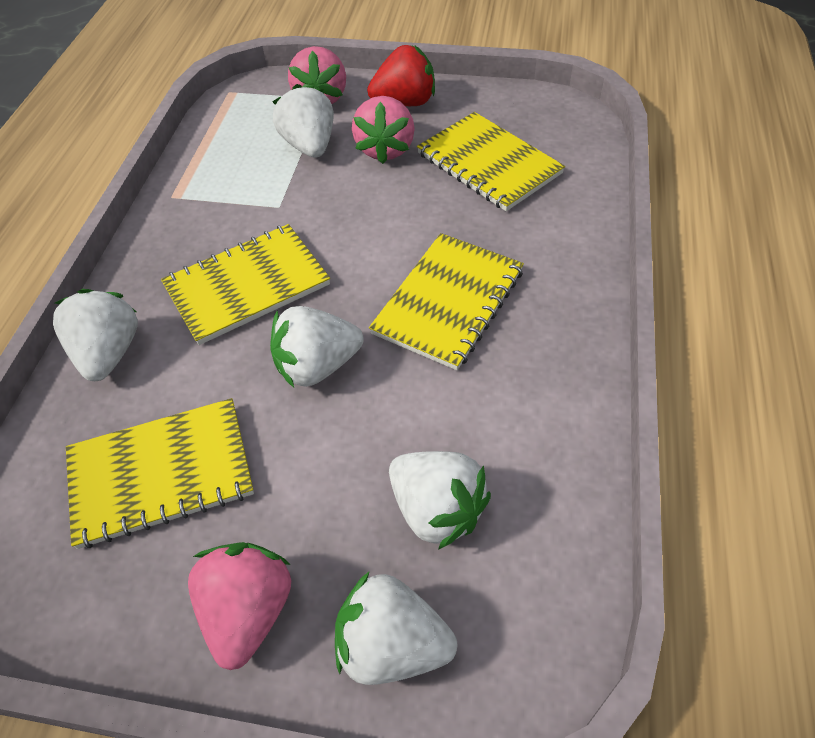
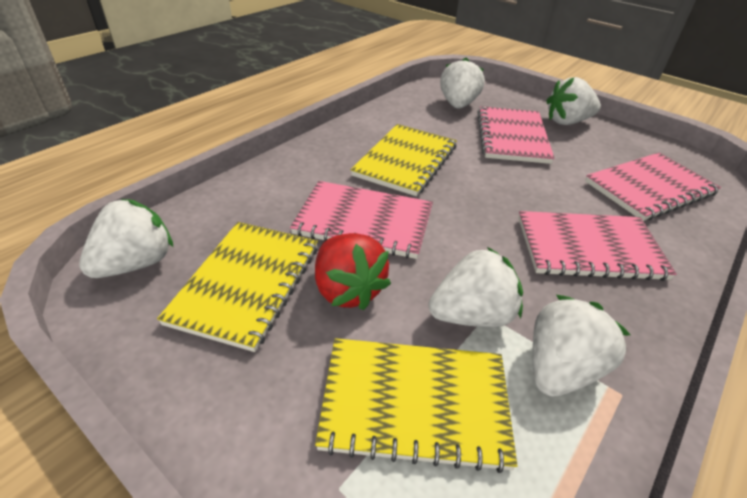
pink notebook: 0 -> 4
pink strawberry: 3 -> 0
yellow notebook: 4 -> 3

